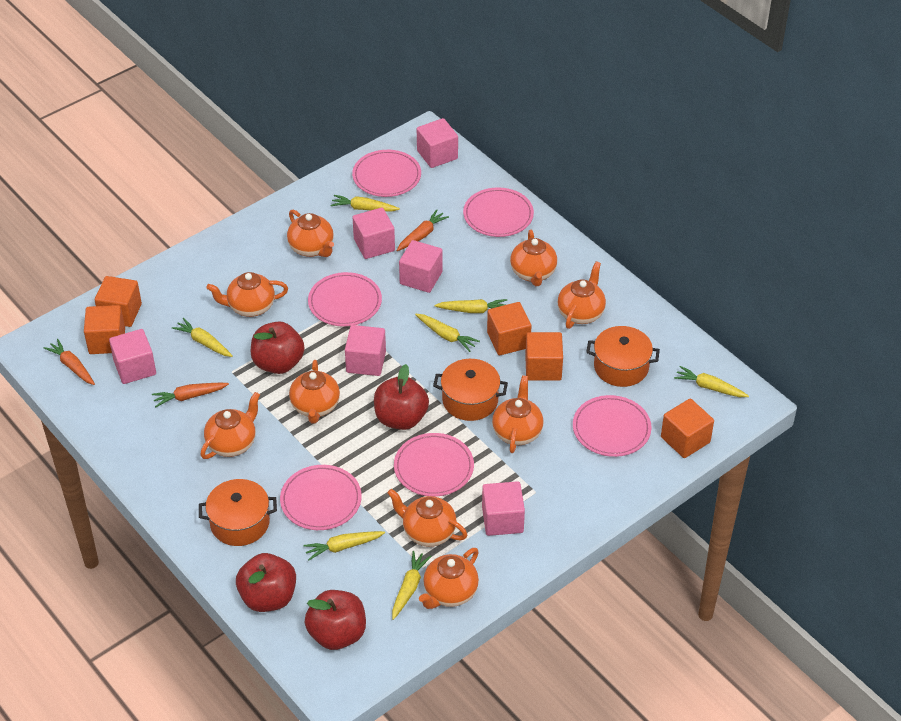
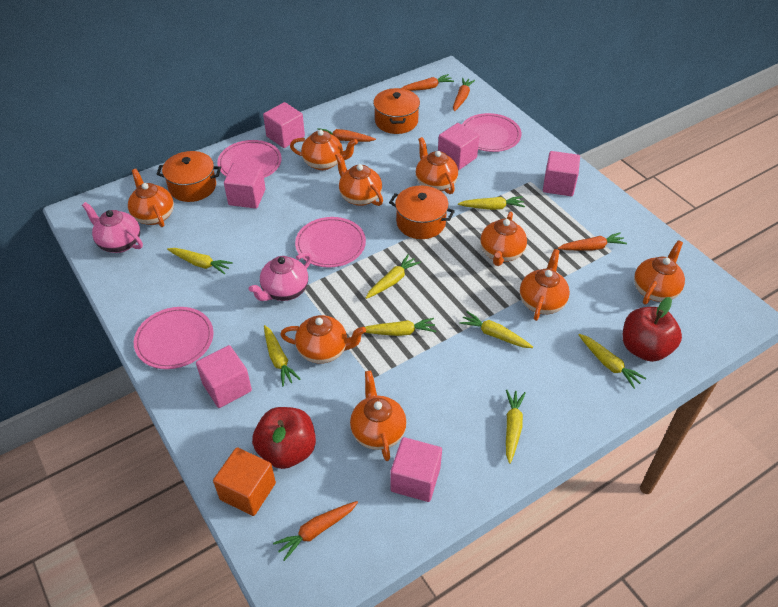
orange carrot: 3 -> 5
orange cube: 5 -> 1
pink plate: 6 -> 4
pink teapot: 0 -> 2
red apple: 4 -> 2
yellow carrot: 7 -> 8

